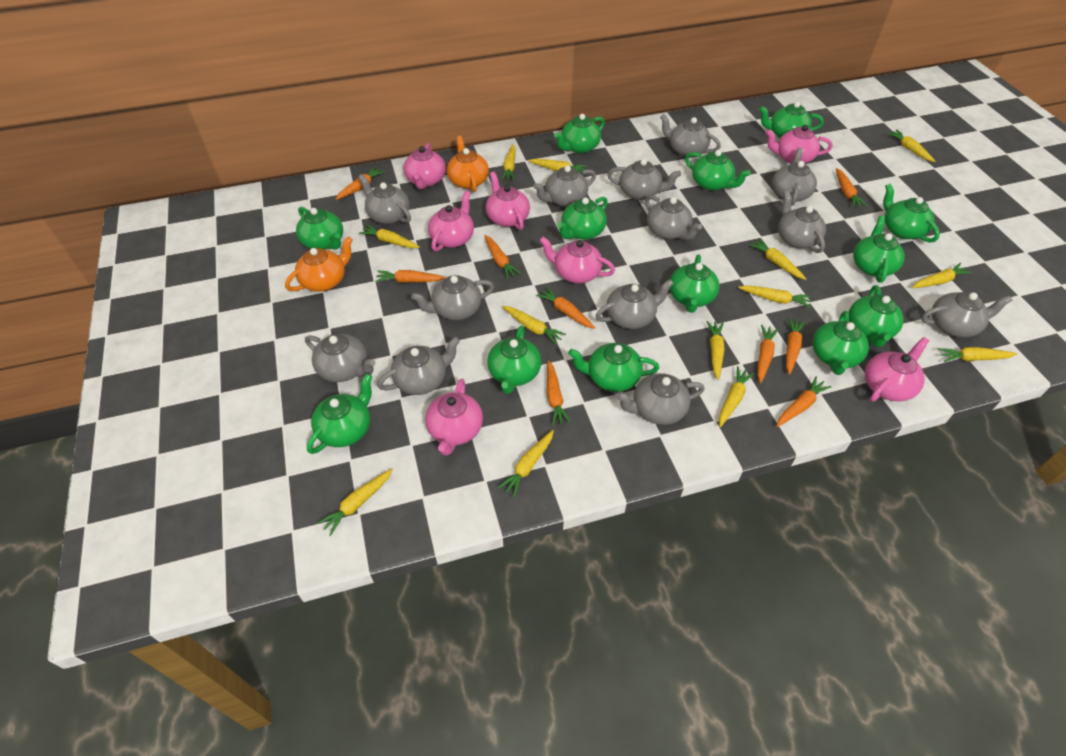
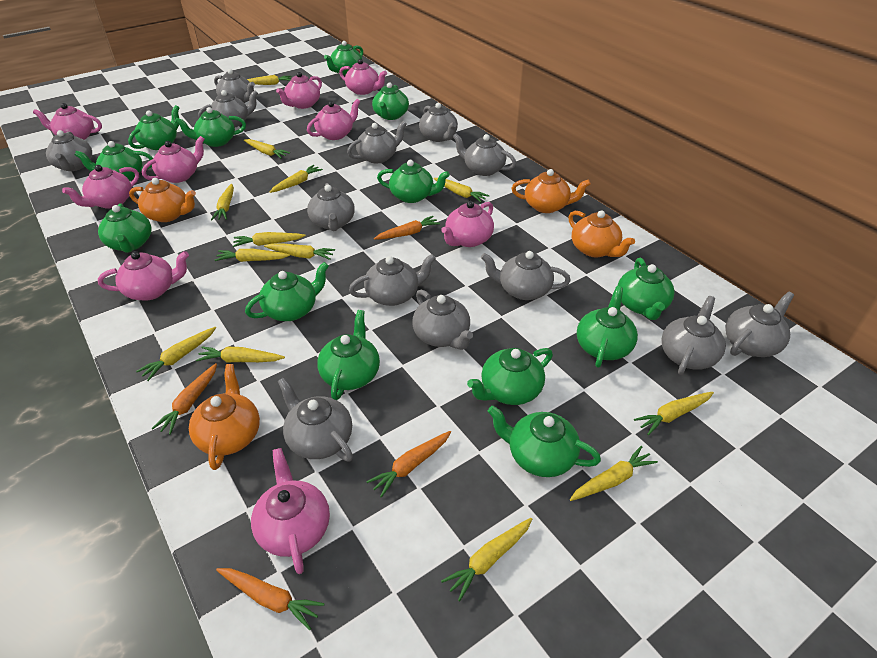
orange carrot: 9 -> 4
orange teapot: 2 -> 4
pink teapot: 7 -> 9

